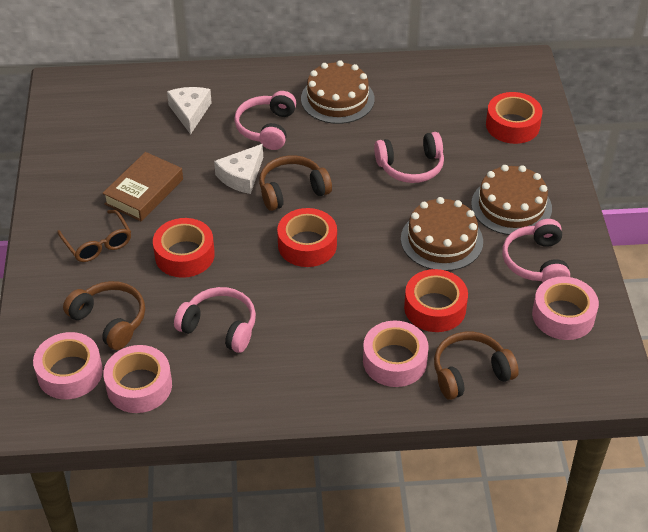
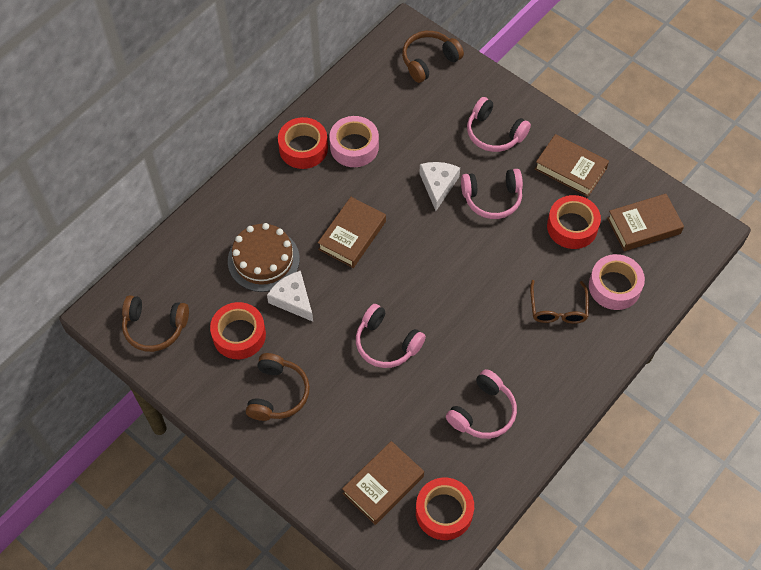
brown book: 1 -> 4
brown cake: 3 -> 1
pink tape: 4 -> 2

